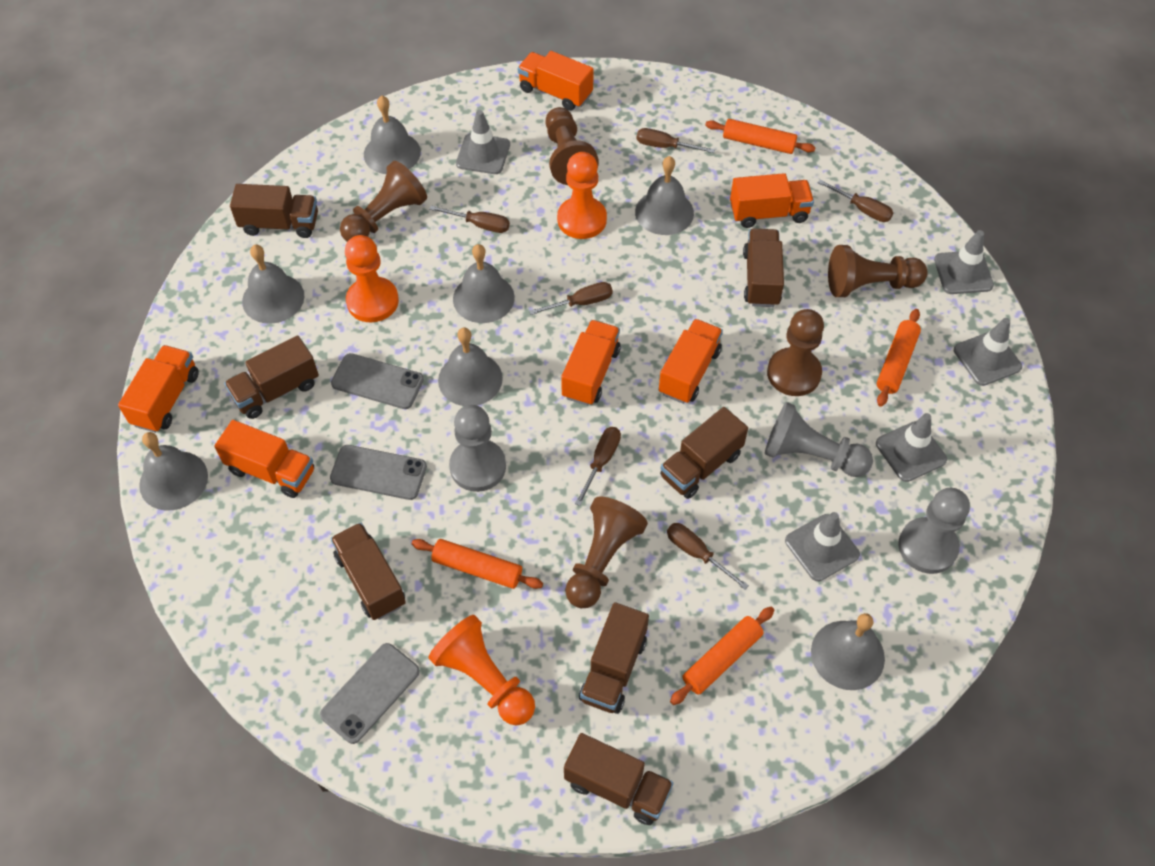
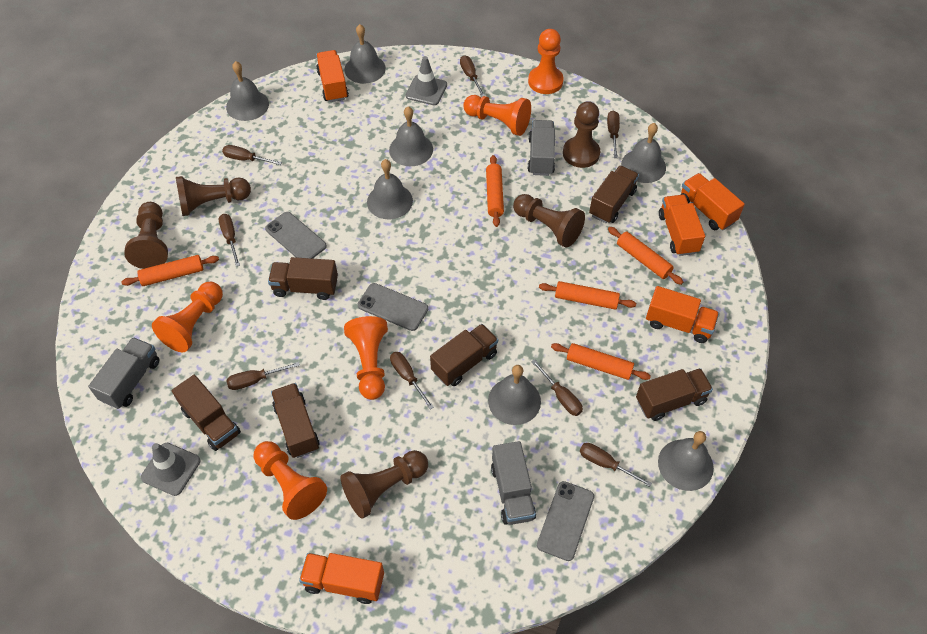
brown screwdriver: 6 -> 8
brown truck: 7 -> 6
grey pawn: 3 -> 0
grey traffic cone: 5 -> 2
grey truck: 0 -> 3
orange pawn: 3 -> 5
orange rolling pin: 4 -> 5
orange truck: 6 -> 5

